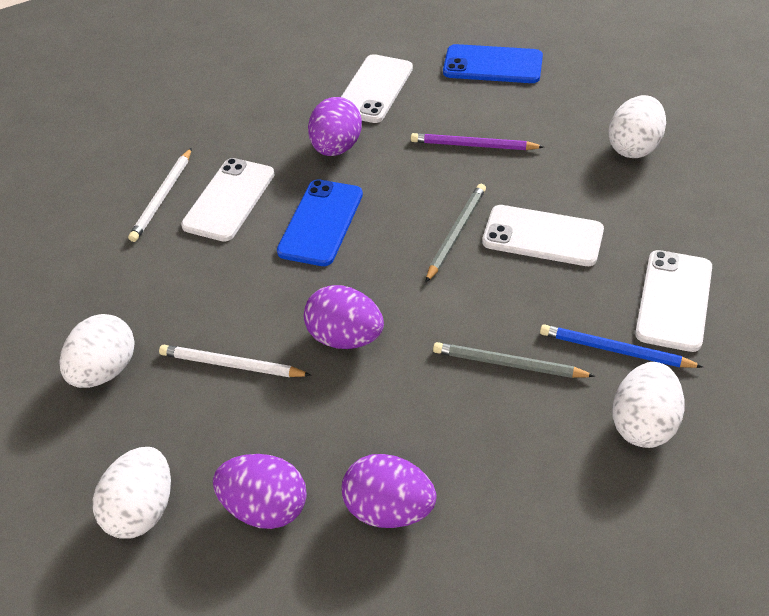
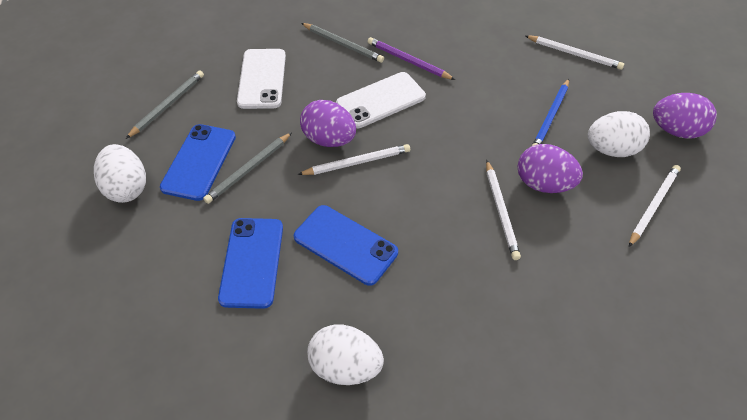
blue phone: 2 -> 3
grey pencil: 2 -> 3
purple egg: 4 -> 3
white egg: 4 -> 3
white pencil: 2 -> 4
white phone: 4 -> 2

